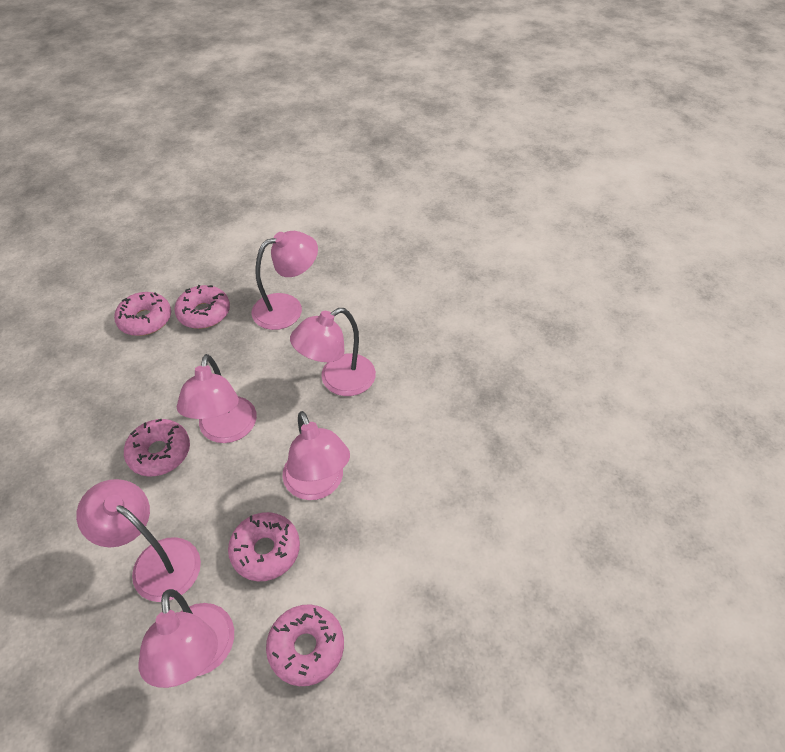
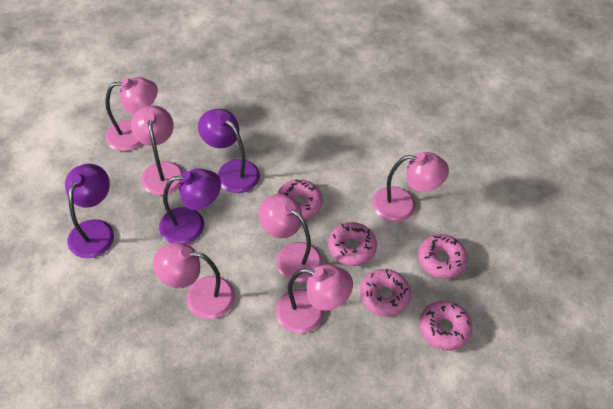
purple lamp: 0 -> 3

